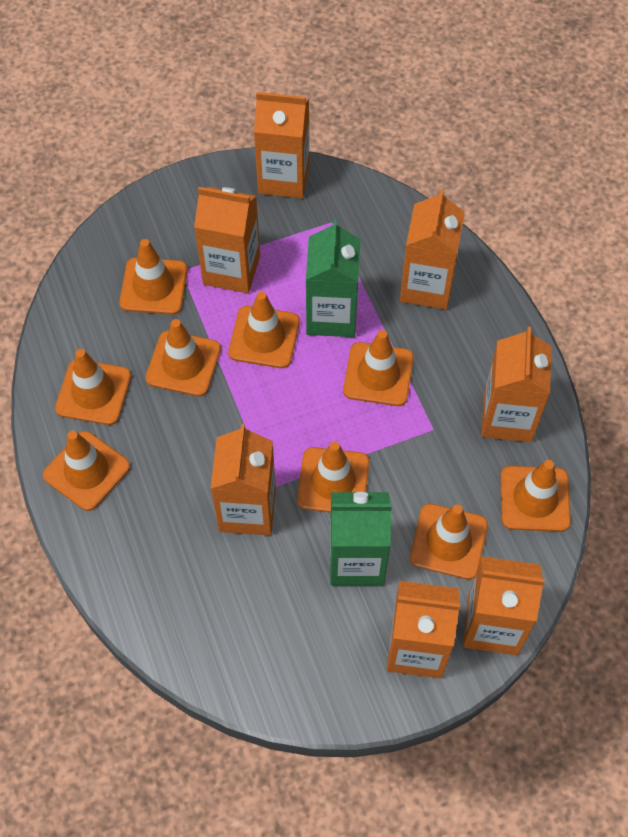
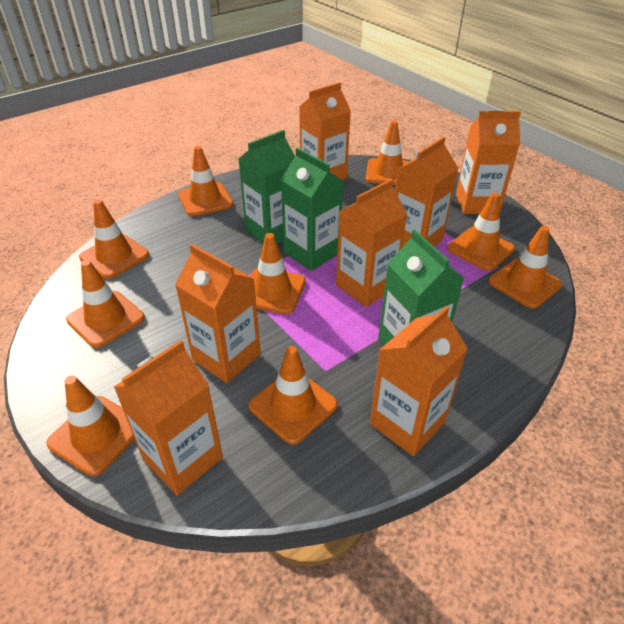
green carton: 2 -> 3

